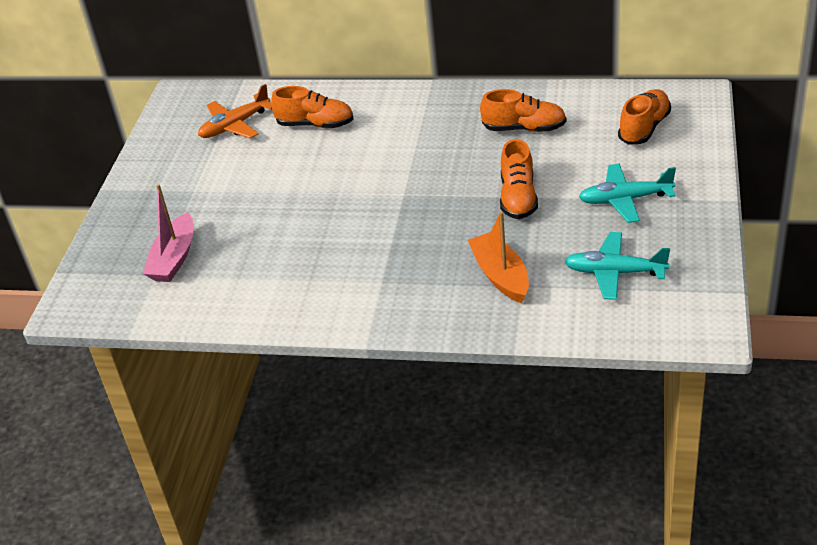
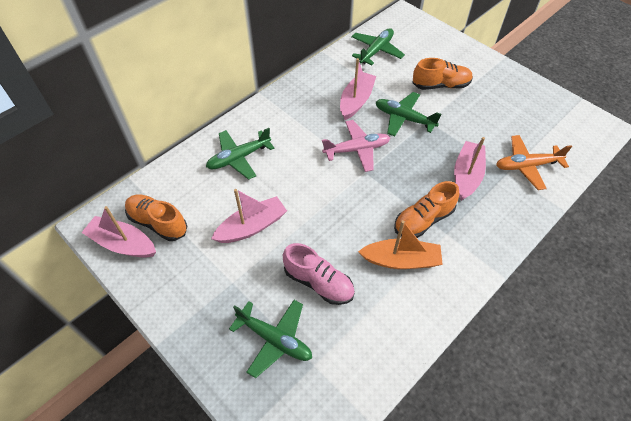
green plane: 0 -> 4
orange shoe: 4 -> 3
pink boat: 1 -> 4
pink plane: 0 -> 1
pink shoe: 0 -> 1
turquoise plane: 2 -> 0

